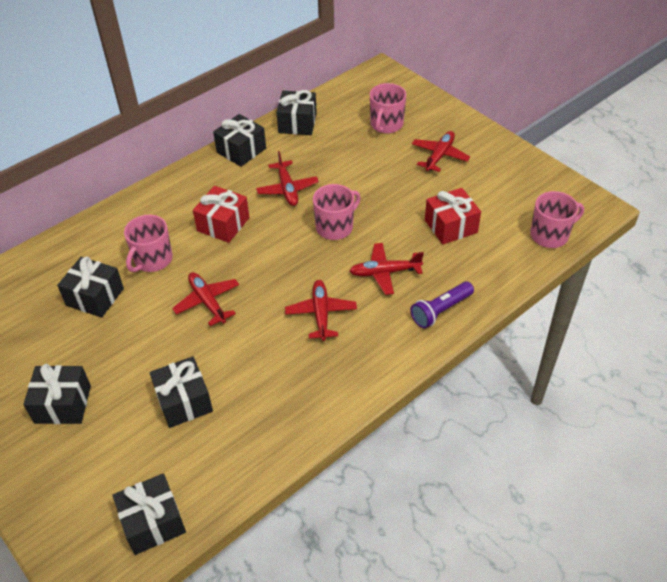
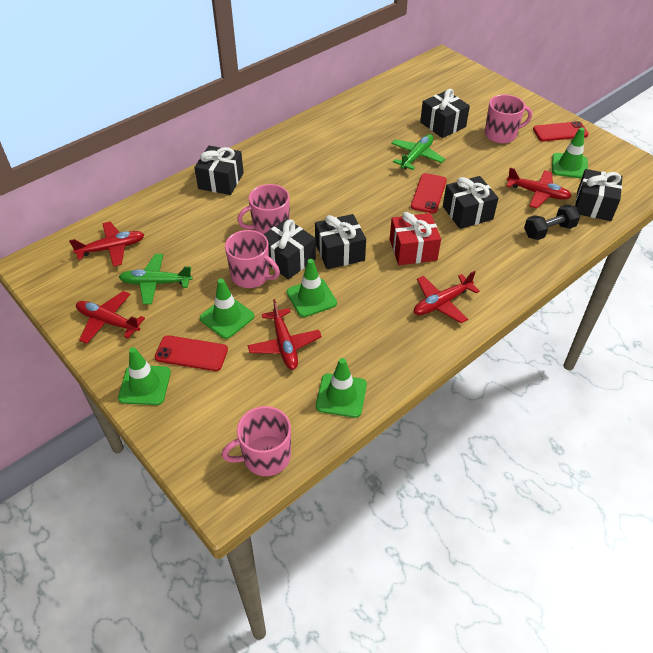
black dumbbell: 0 -> 1
green plane: 0 -> 2
green traffic cone: 0 -> 5
purple flashlight: 1 -> 0
red gift: 2 -> 1
red phone: 0 -> 3

